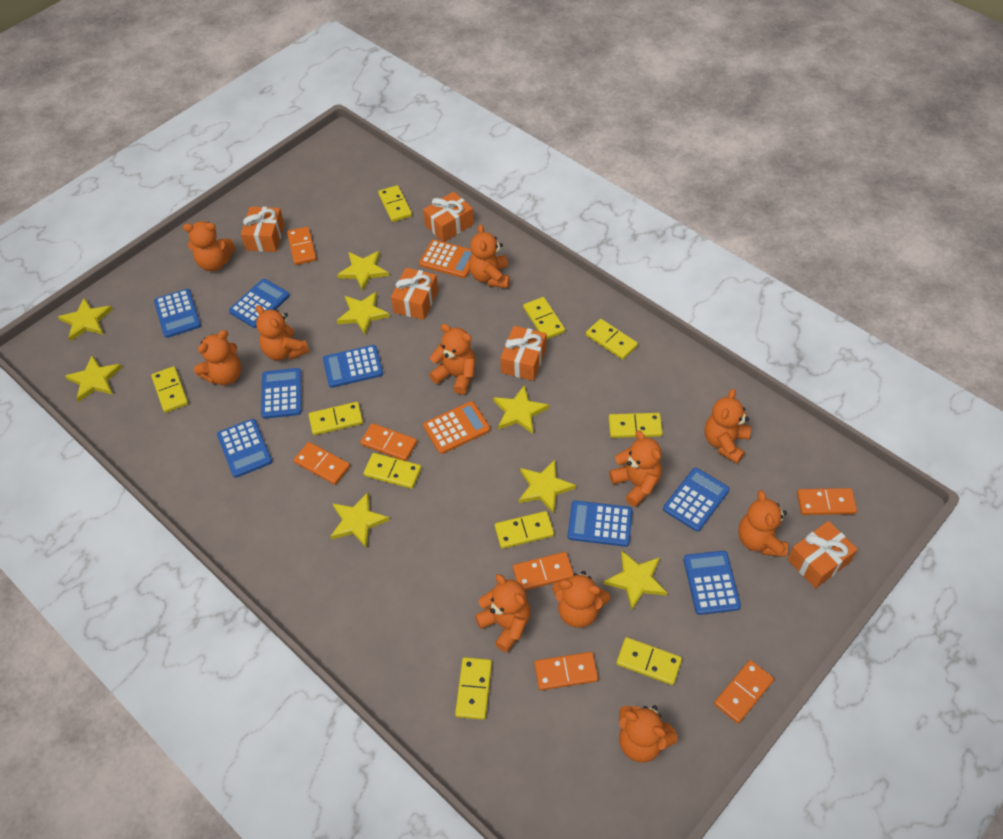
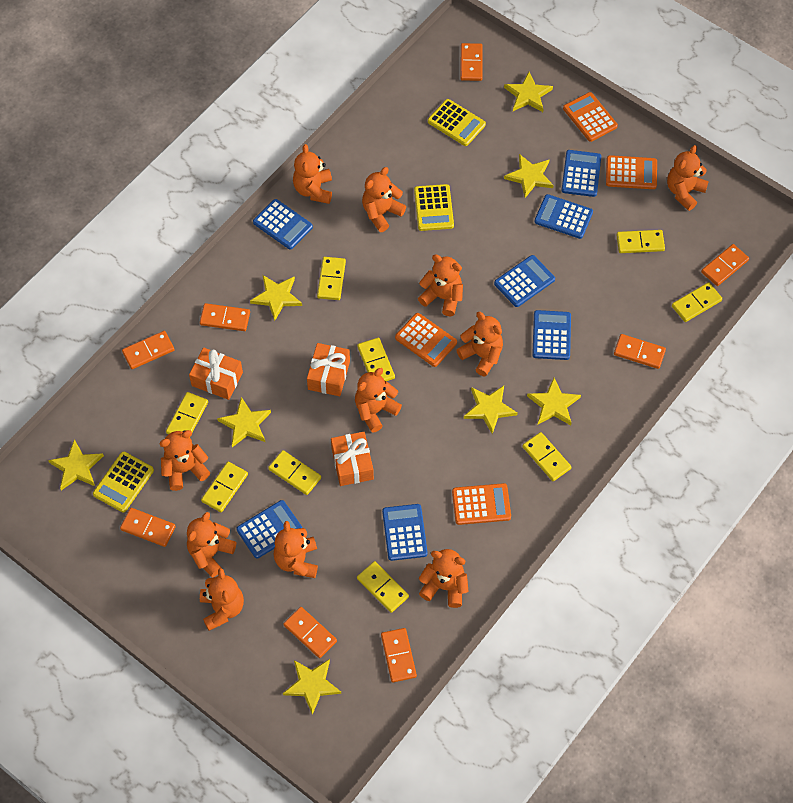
blue calculator: 8 -> 7
orange calculator: 2 -> 4
orange domino: 7 -> 8
orange gift: 5 -> 3
yellow calculator: 0 -> 3
yellow domino: 10 -> 9

